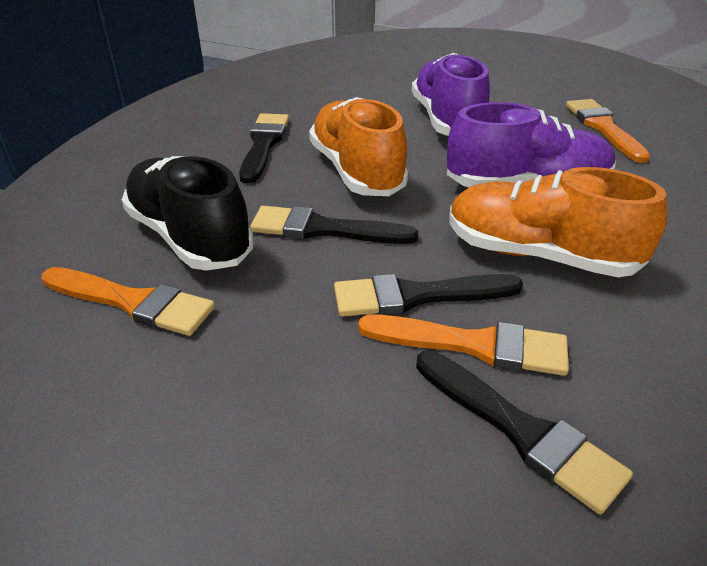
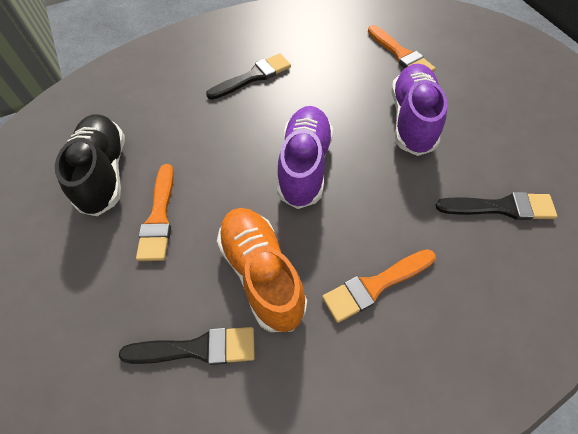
black brush: 4 -> 3
orange shoe: 2 -> 1

